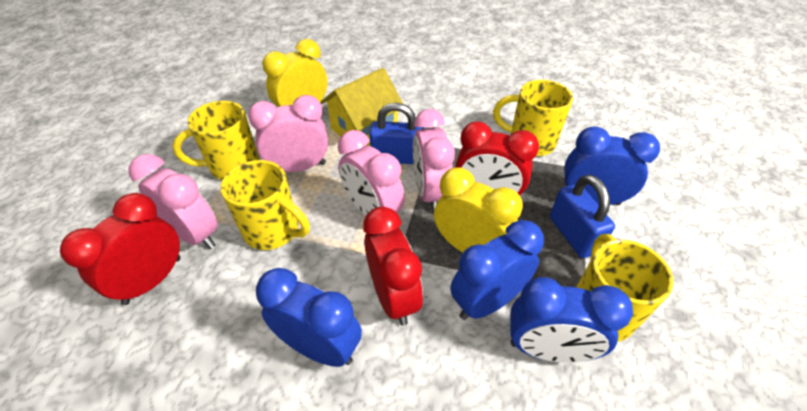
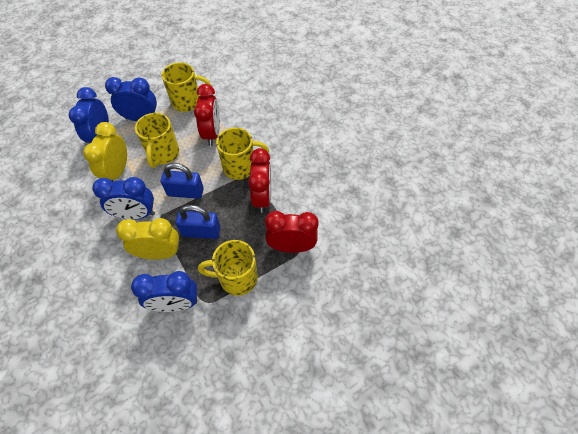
pink clock: 4 -> 0
yellow house: 1 -> 0

